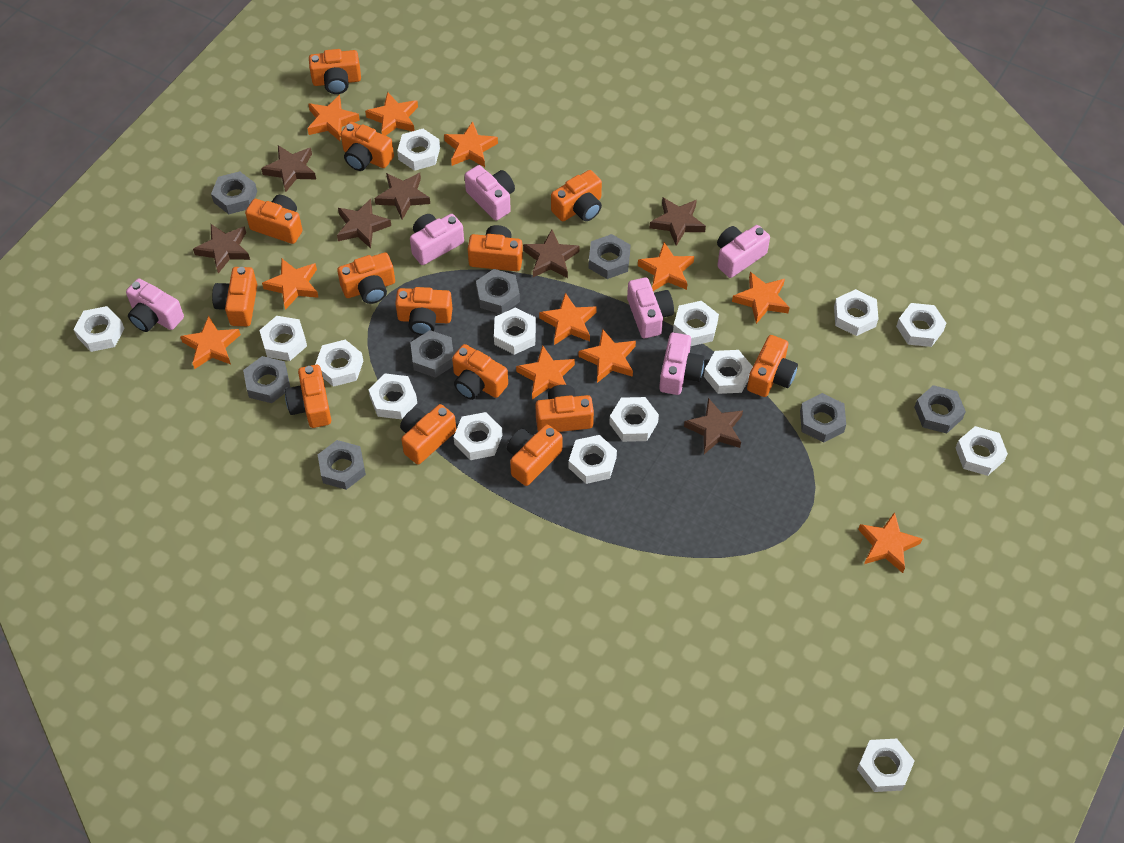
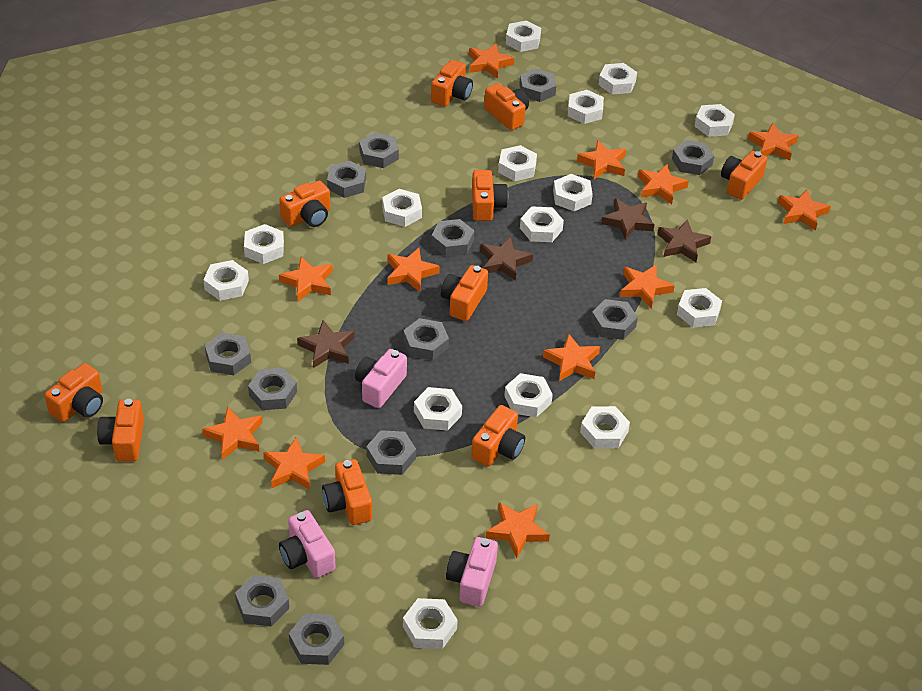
brown star: 7 -> 4
grey nut: 8 -> 12
orange camera: 14 -> 10
orange star: 11 -> 12
pink camera: 6 -> 3

